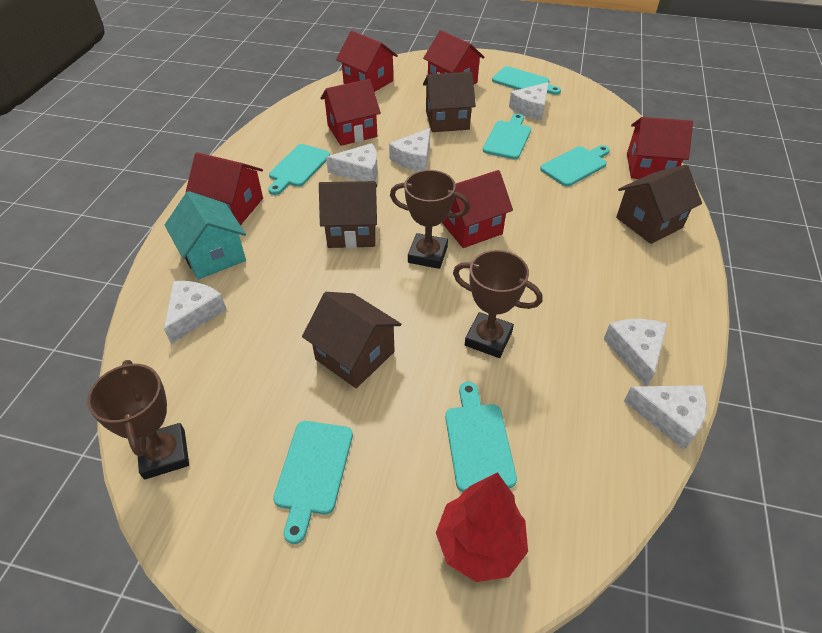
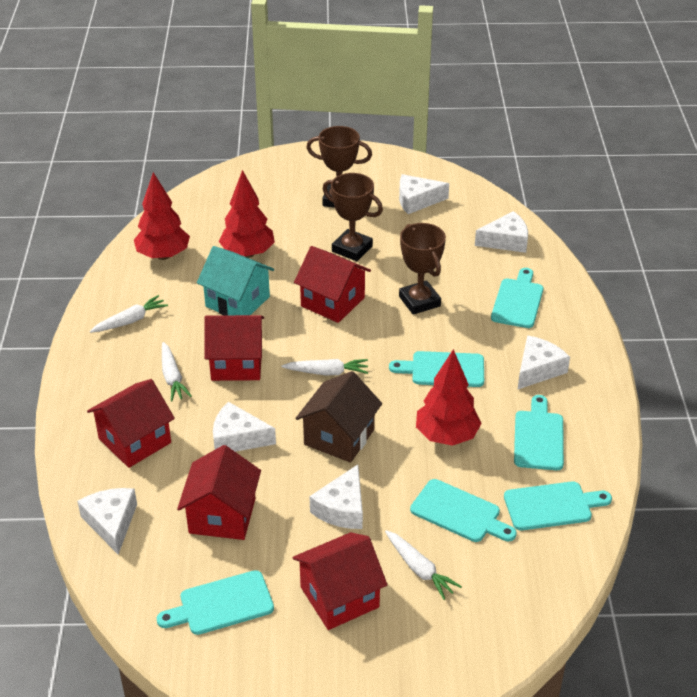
brown house: 4 -> 1
red house: 6 -> 5
red tree: 1 -> 3
white carrot: 0 -> 4

